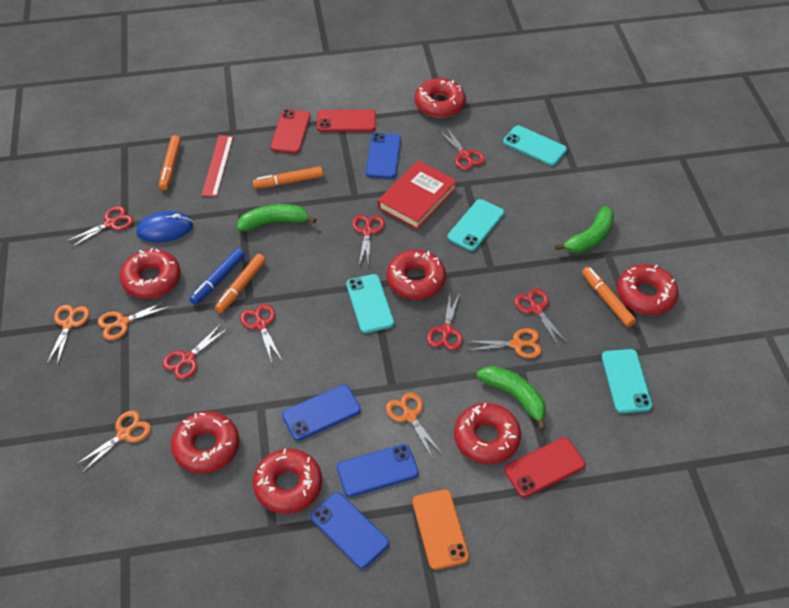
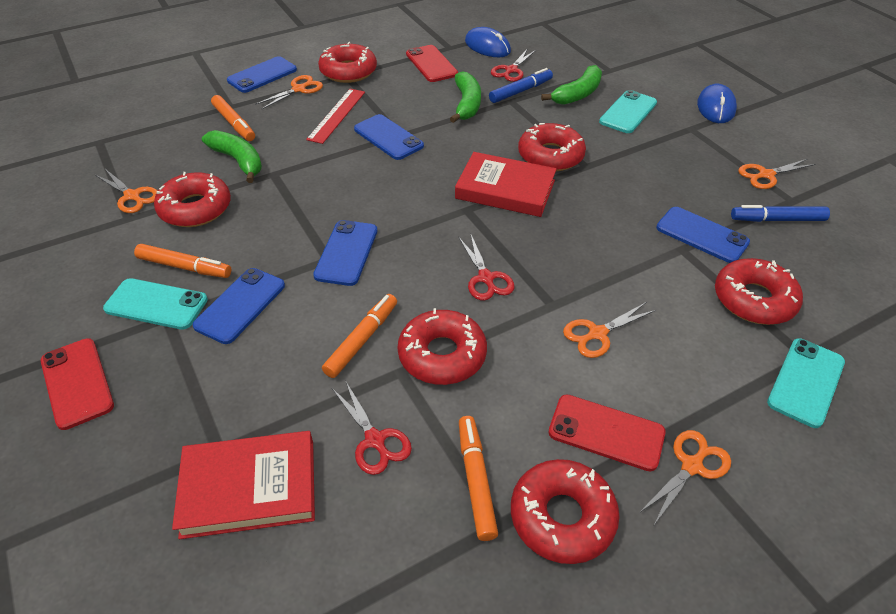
blue marker: 1 -> 2
blue mouse: 1 -> 2
blue phone: 4 -> 5
orange phone: 1 -> 0
red book: 1 -> 2
red donut: 7 -> 6
red scissors: 7 -> 3
turquoise phone: 4 -> 3

